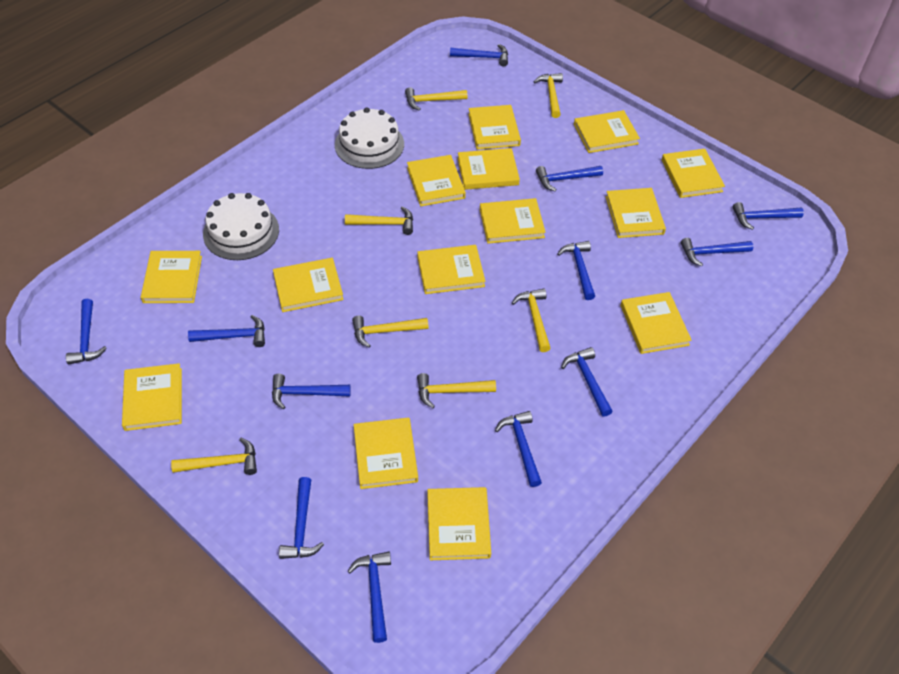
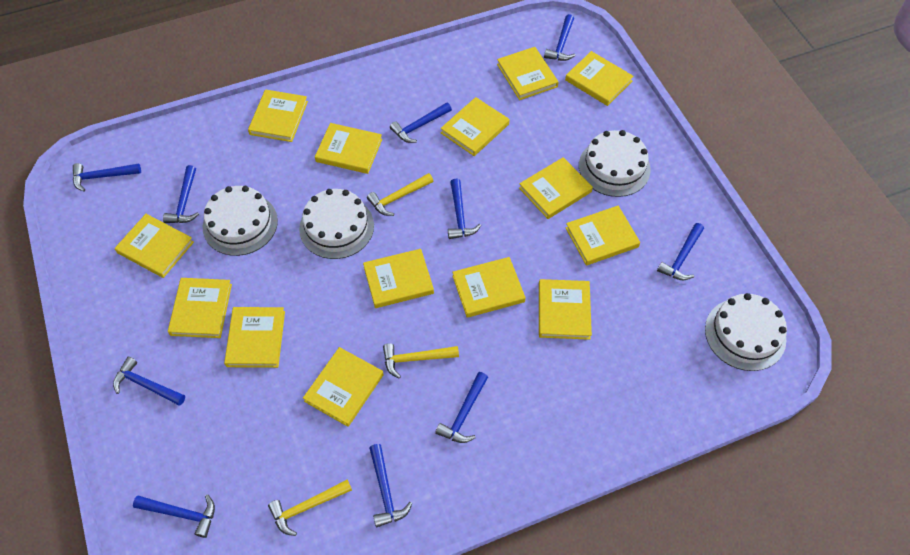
blue hammer: 12 -> 10
white cake: 2 -> 4
yellow hammer: 7 -> 3

